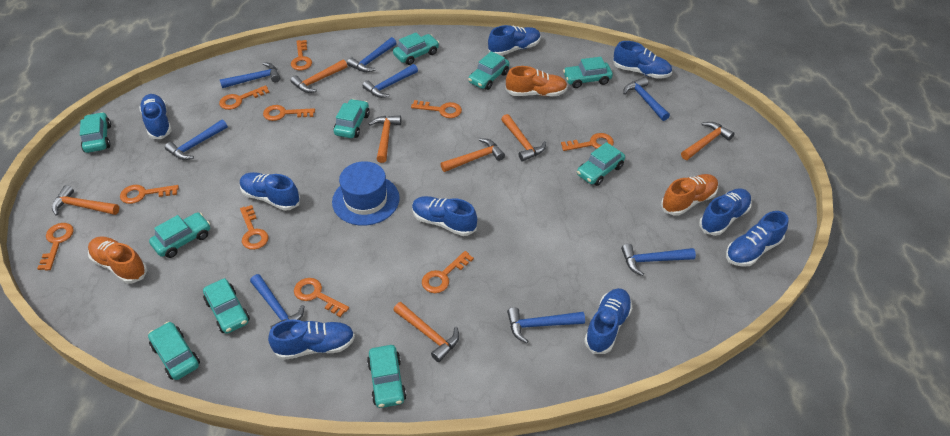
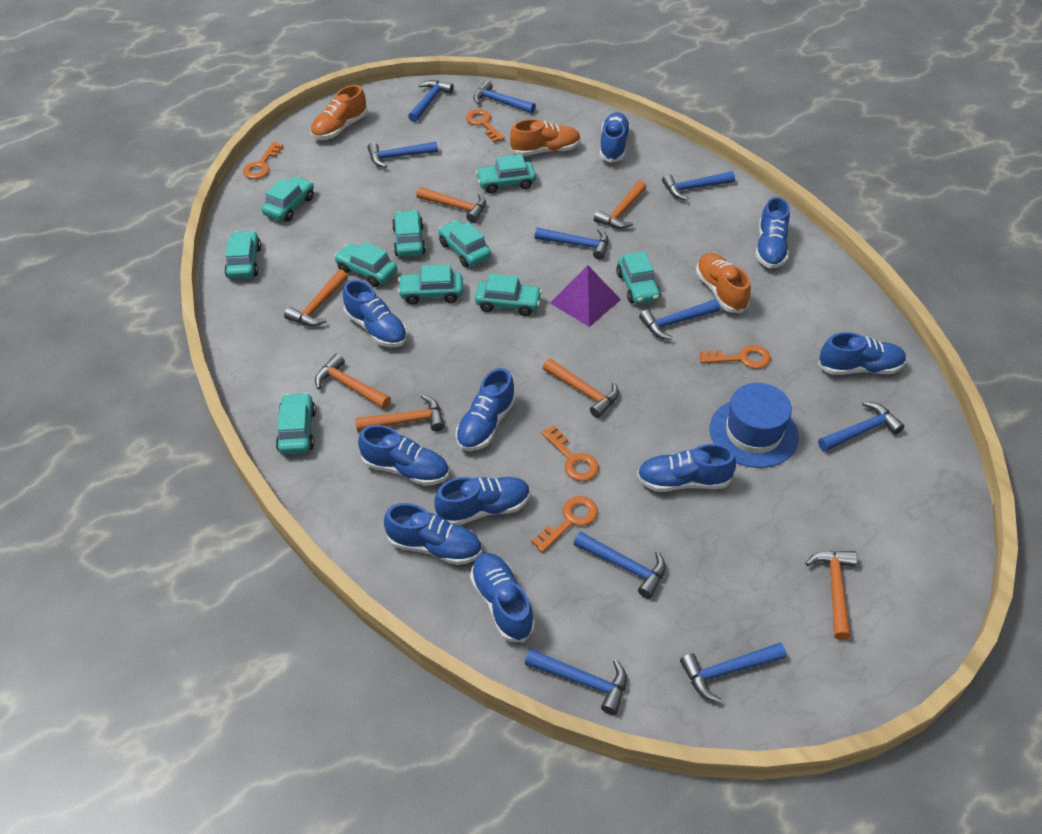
blue hammer: 8 -> 10
blue shoe: 9 -> 10
orange key: 10 -> 5
purple pyramid: 0 -> 1

